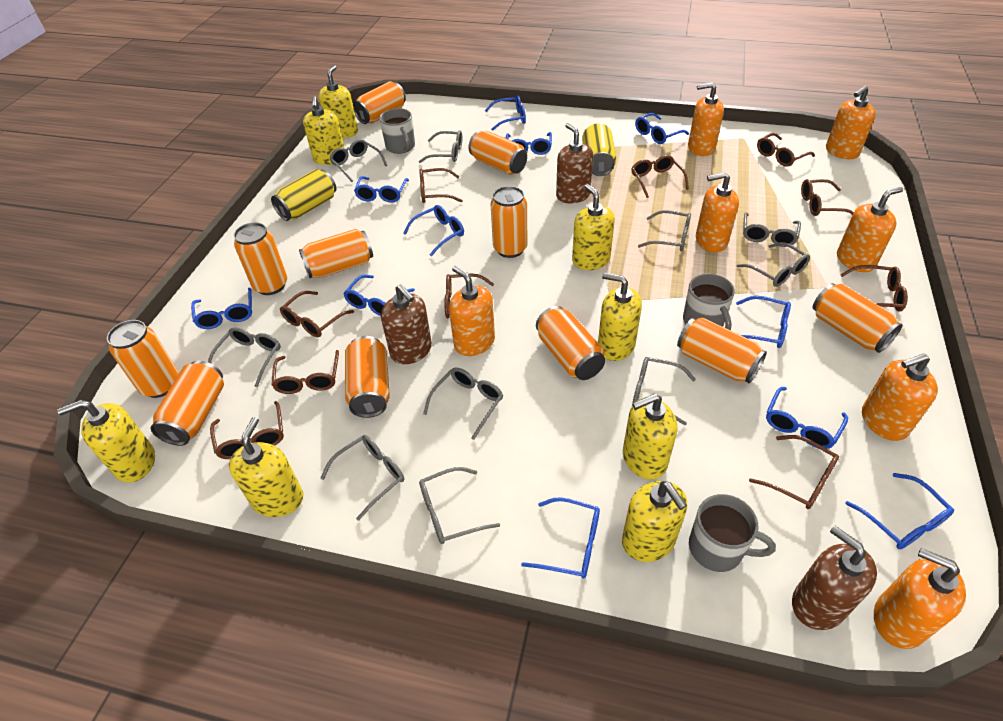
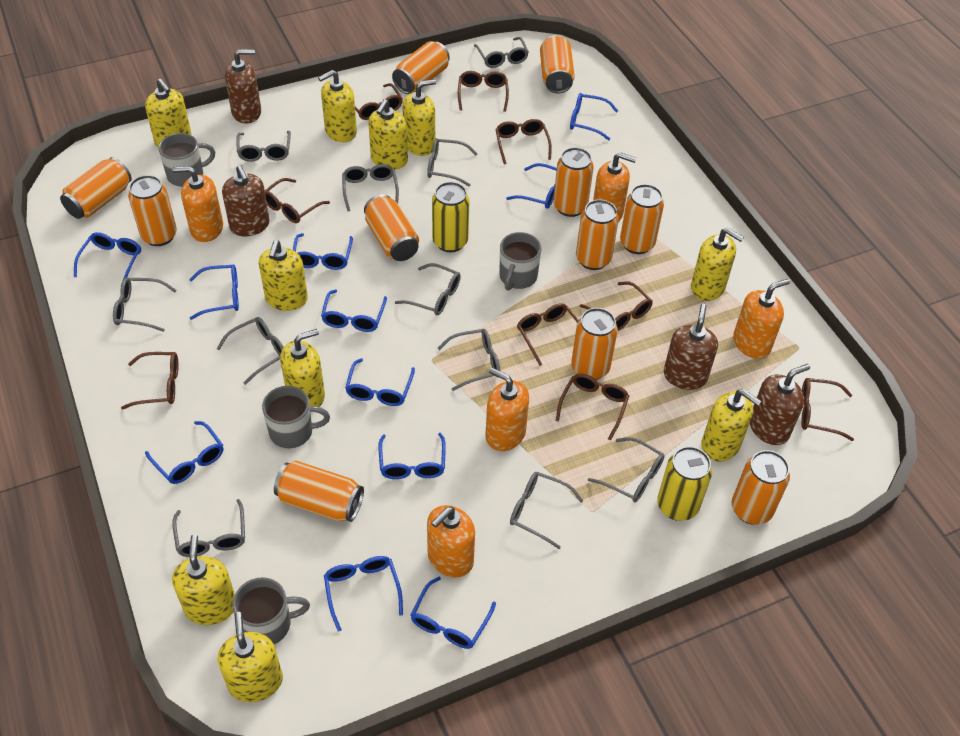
brown glasses: 10 -> 9
brown soap dispenser: 3 -> 4
grey glasses: 10 -> 11
grey mug: 3 -> 4
orange soap dispenser: 7 -> 5
yellow soap dispenser: 8 -> 10

